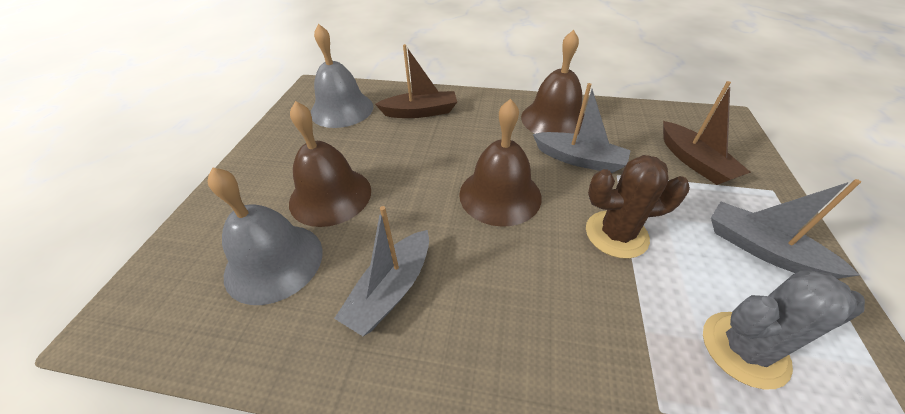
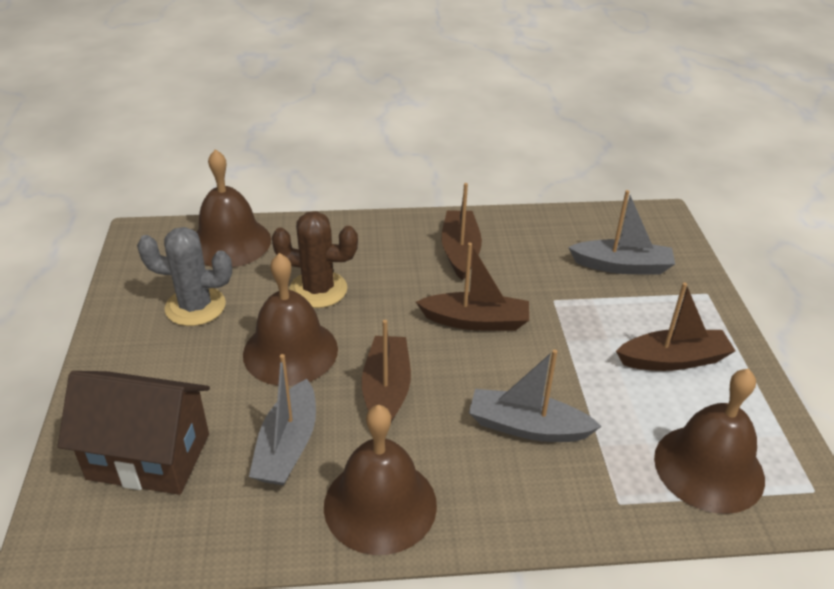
brown bell: 3 -> 4
brown boat: 2 -> 4
brown house: 0 -> 1
grey bell: 2 -> 0

